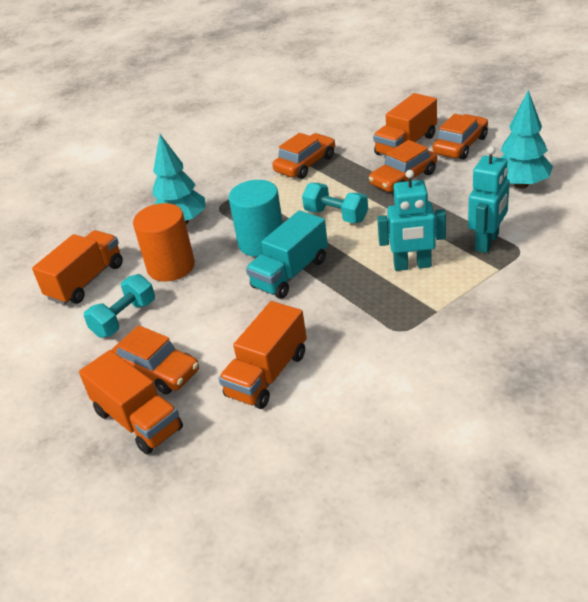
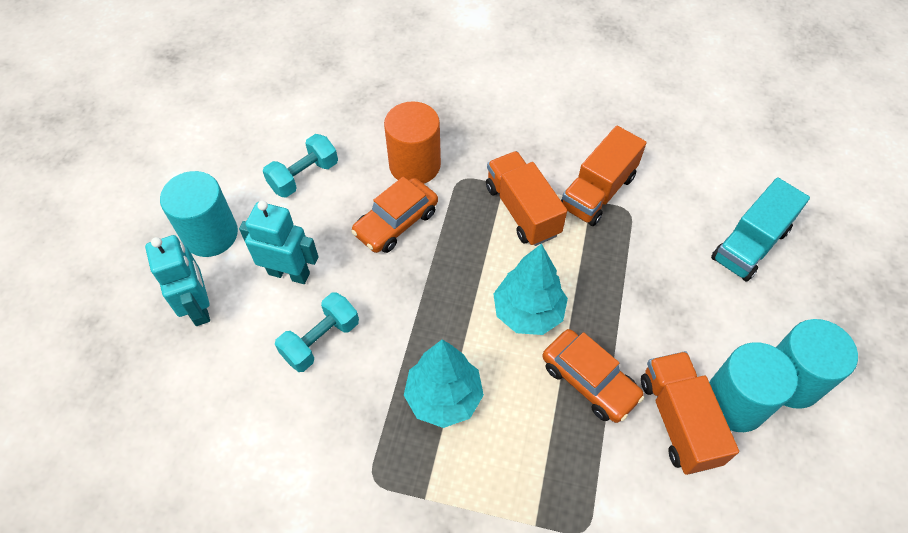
orange car: 4 -> 2
orange truck: 4 -> 3
turquoise cylinder: 1 -> 3

